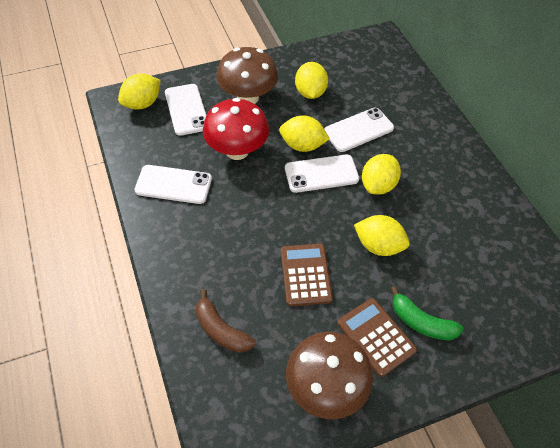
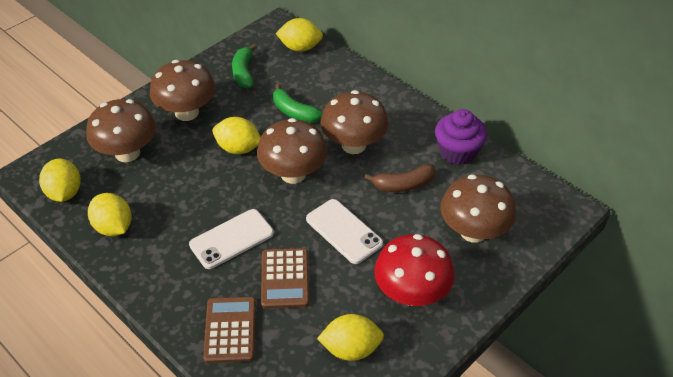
brown mushroom: 2 -> 5
green banana: 1 -> 2
purple cupcake: 0 -> 1
white phone: 4 -> 2

